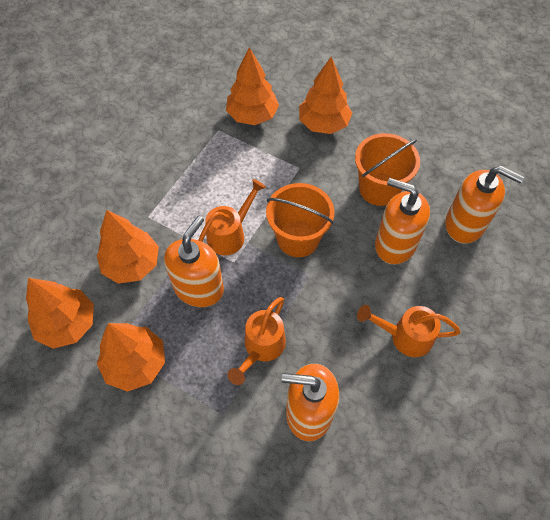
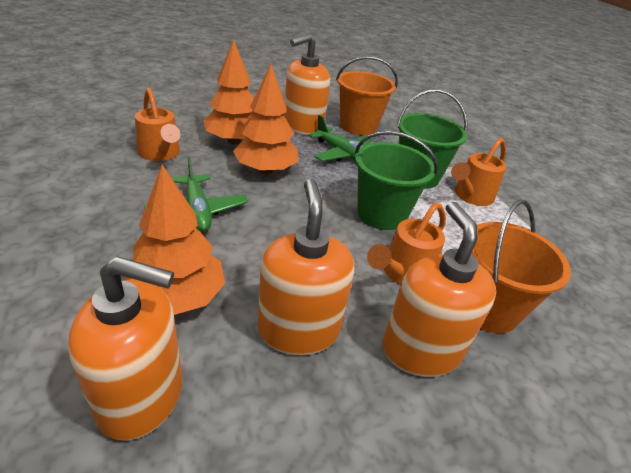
green bucket: 0 -> 2
green plane: 0 -> 2
orange tree: 5 -> 3

